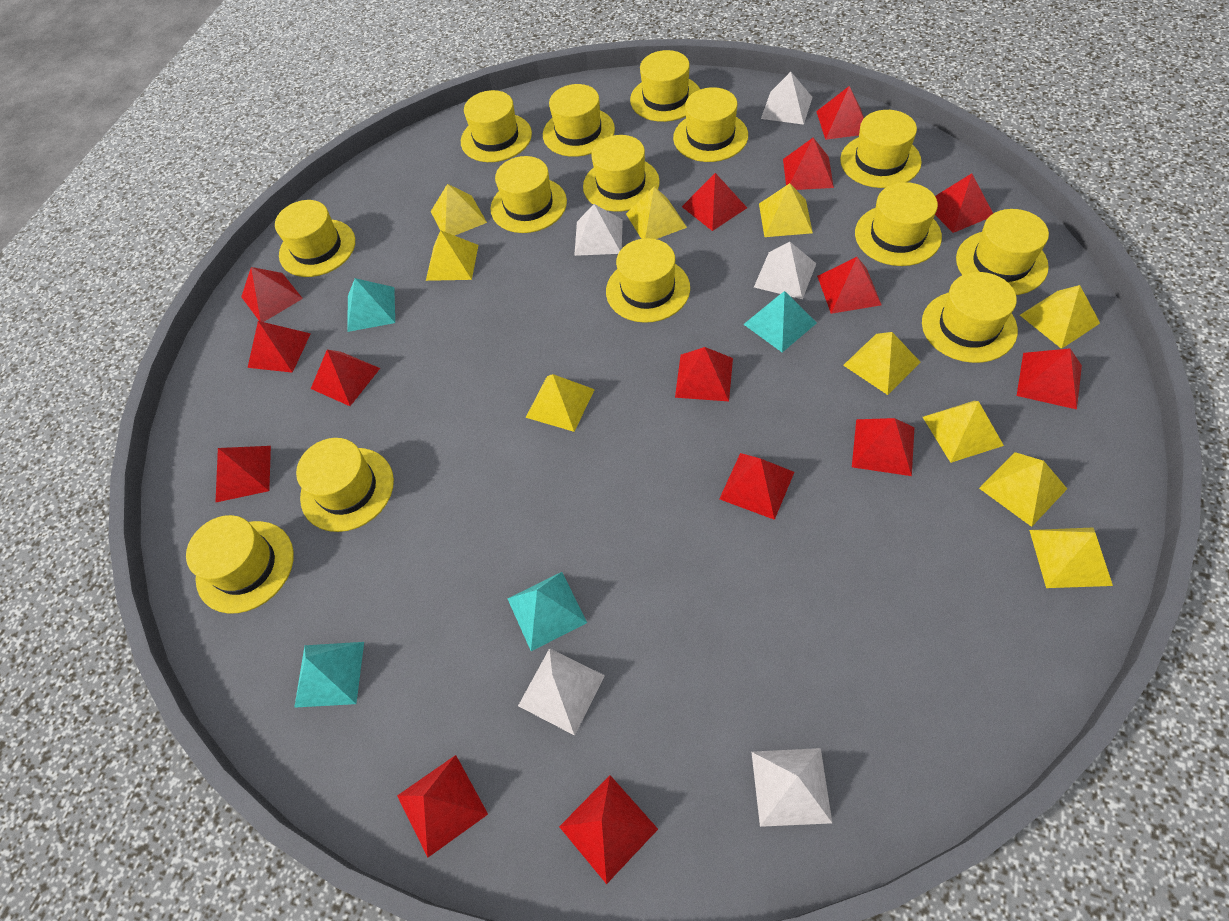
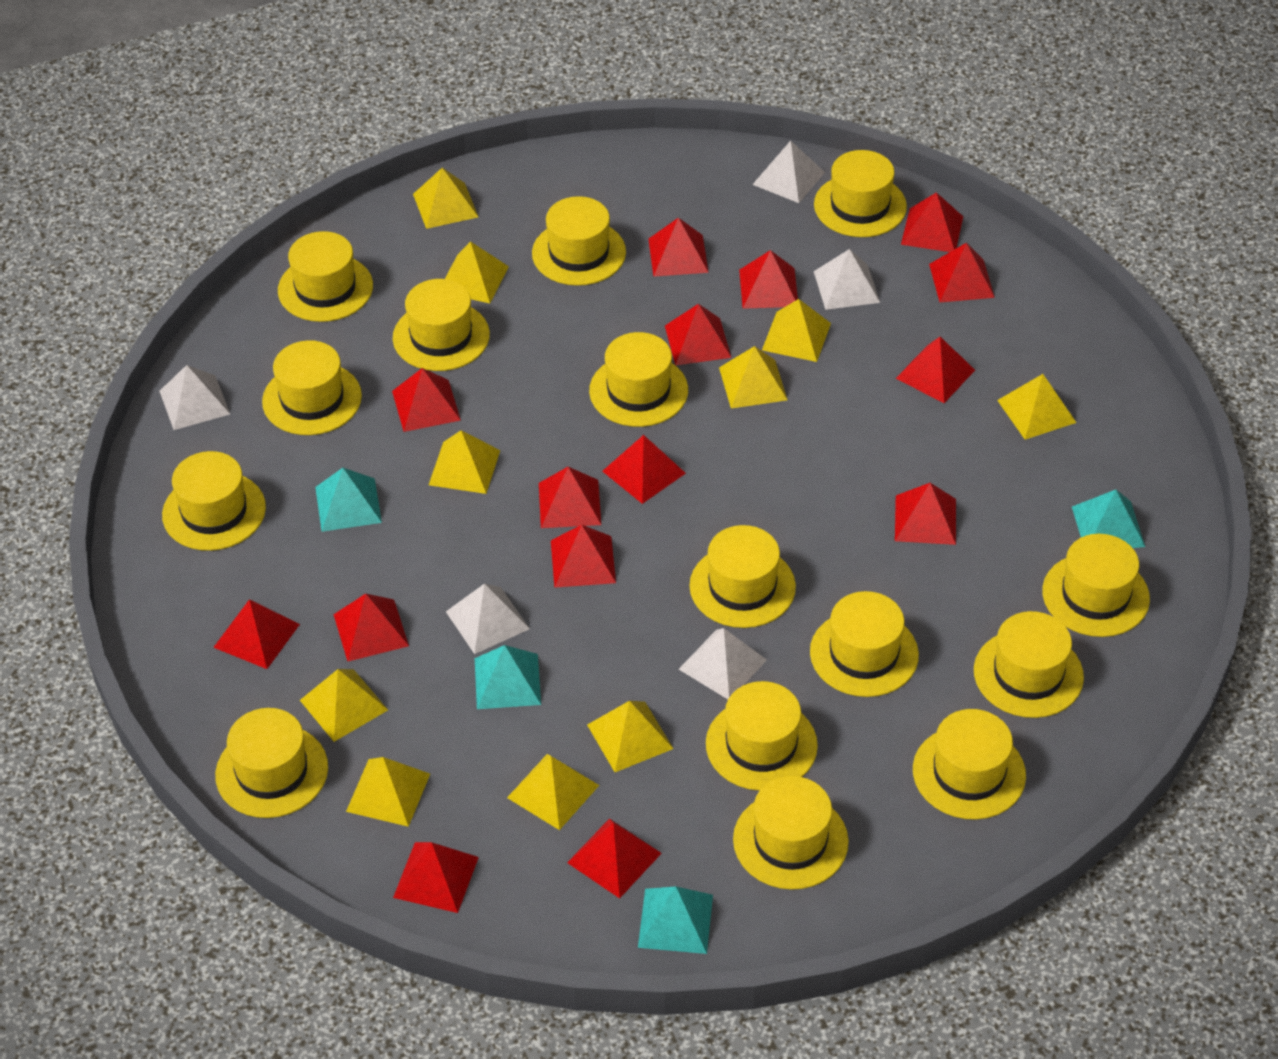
yellow hat: 14 -> 15

